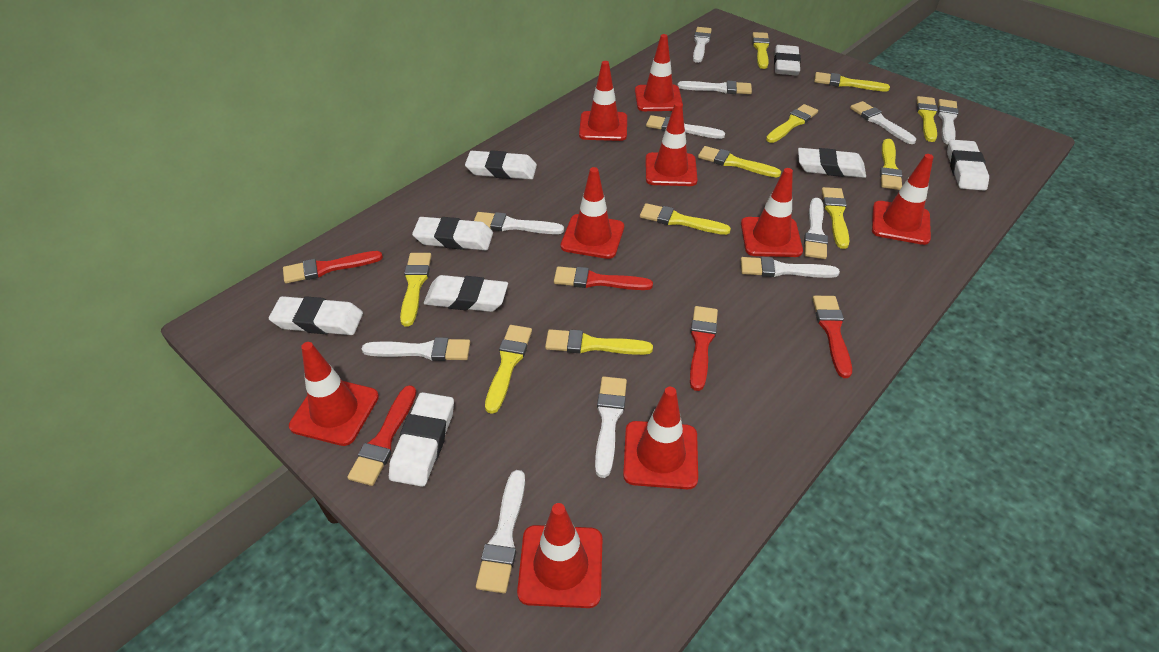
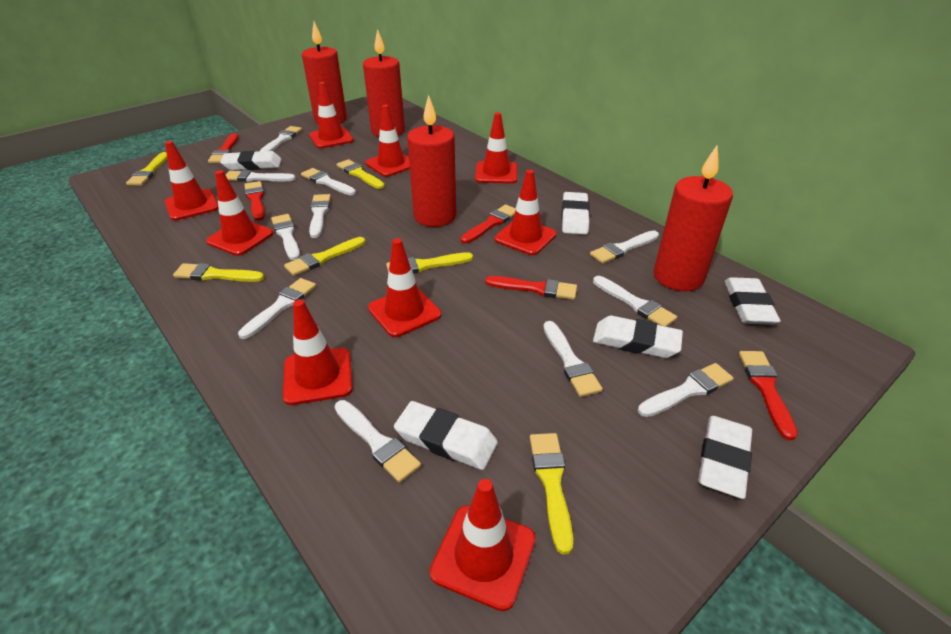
red candle: 0 -> 4
white eraser: 8 -> 6
yellow brush: 11 -> 6

